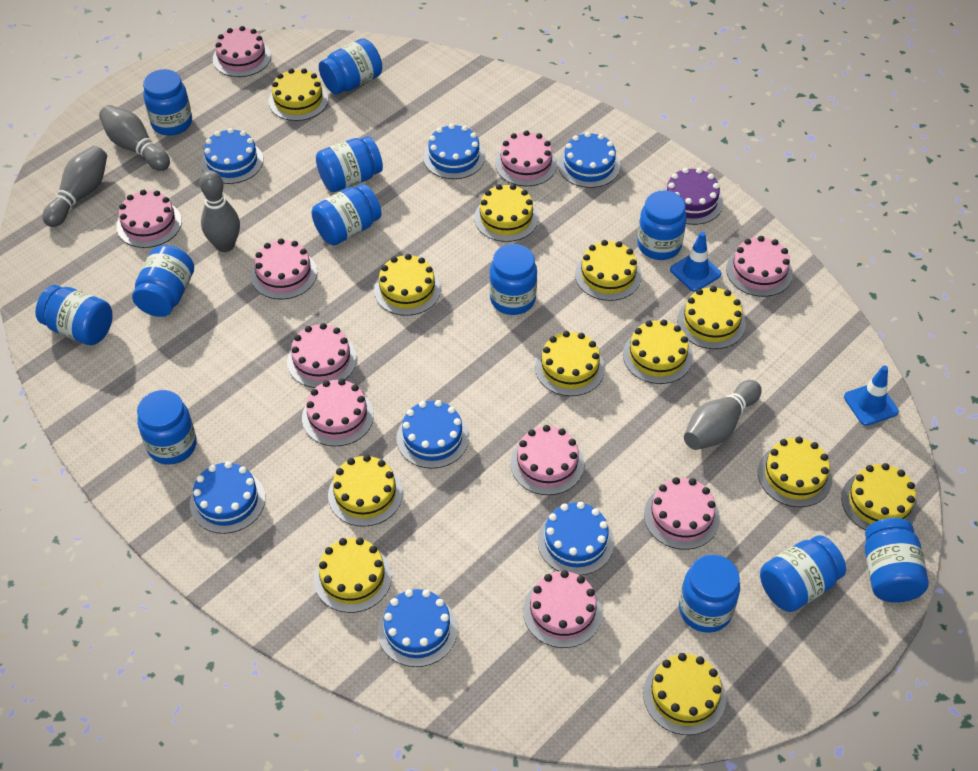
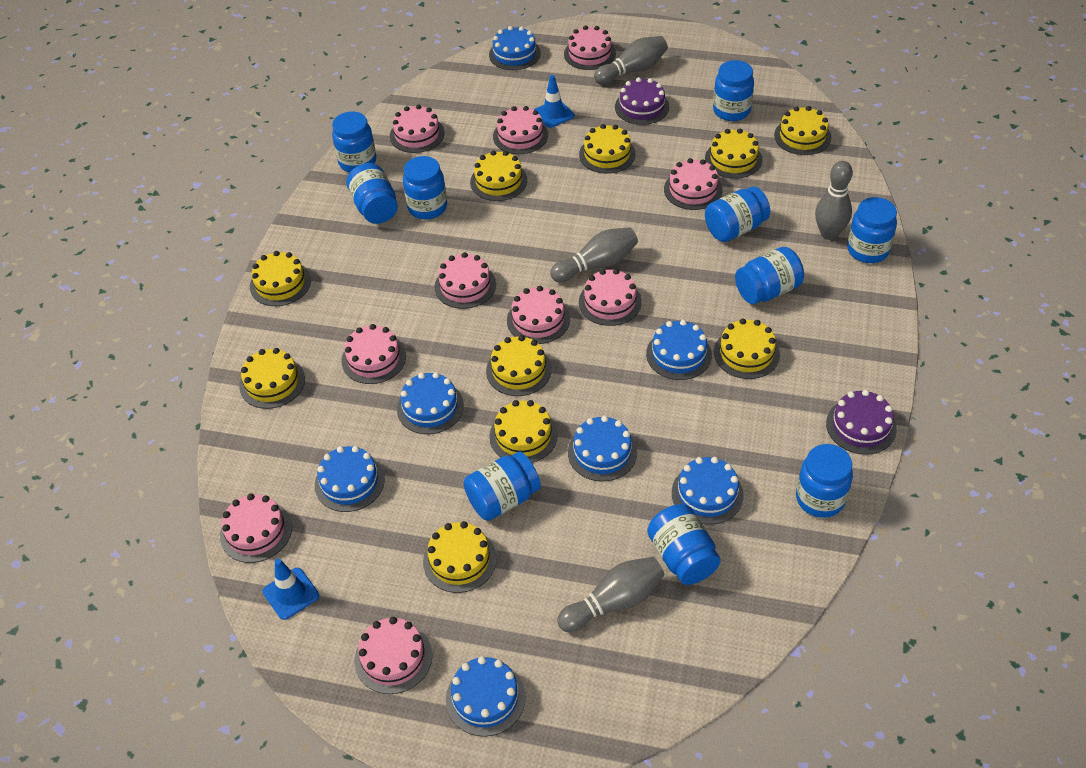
blue jar: 12 -> 10
purple cake: 1 -> 2
yellow cake: 12 -> 10

